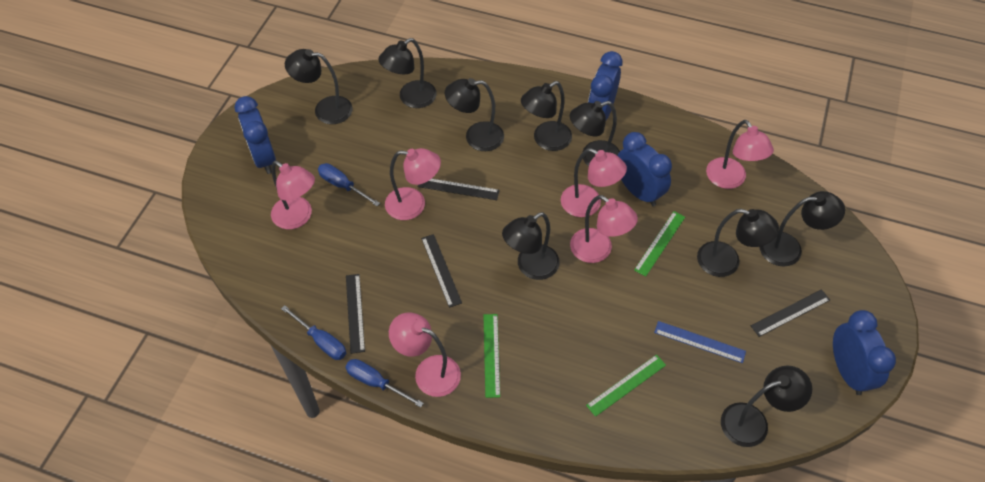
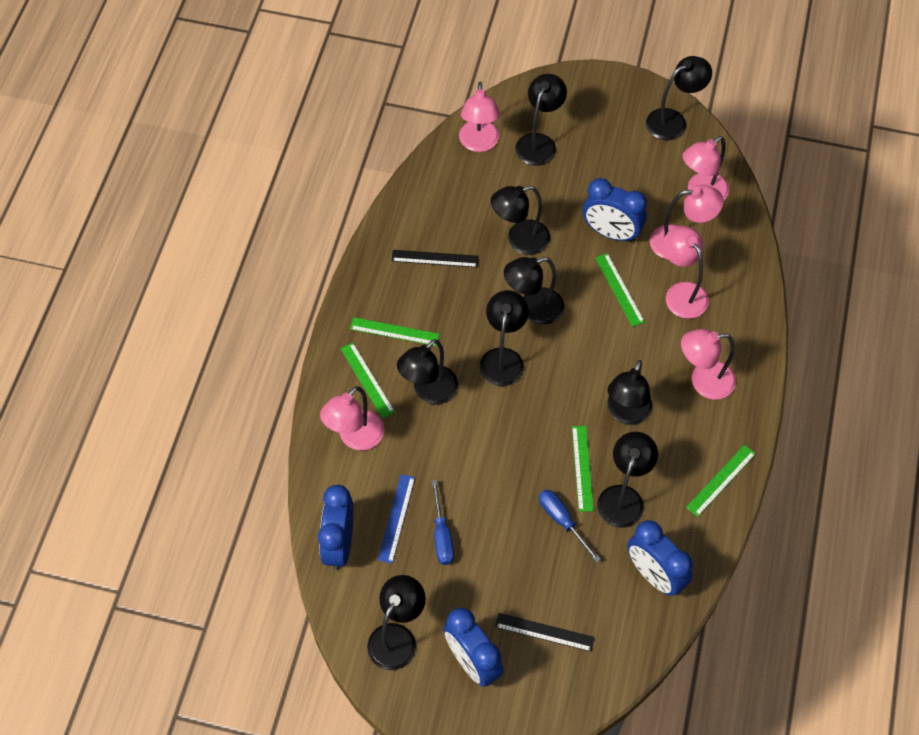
black ruler: 4 -> 2
blue screwdriver: 3 -> 2
green ruler: 3 -> 5

